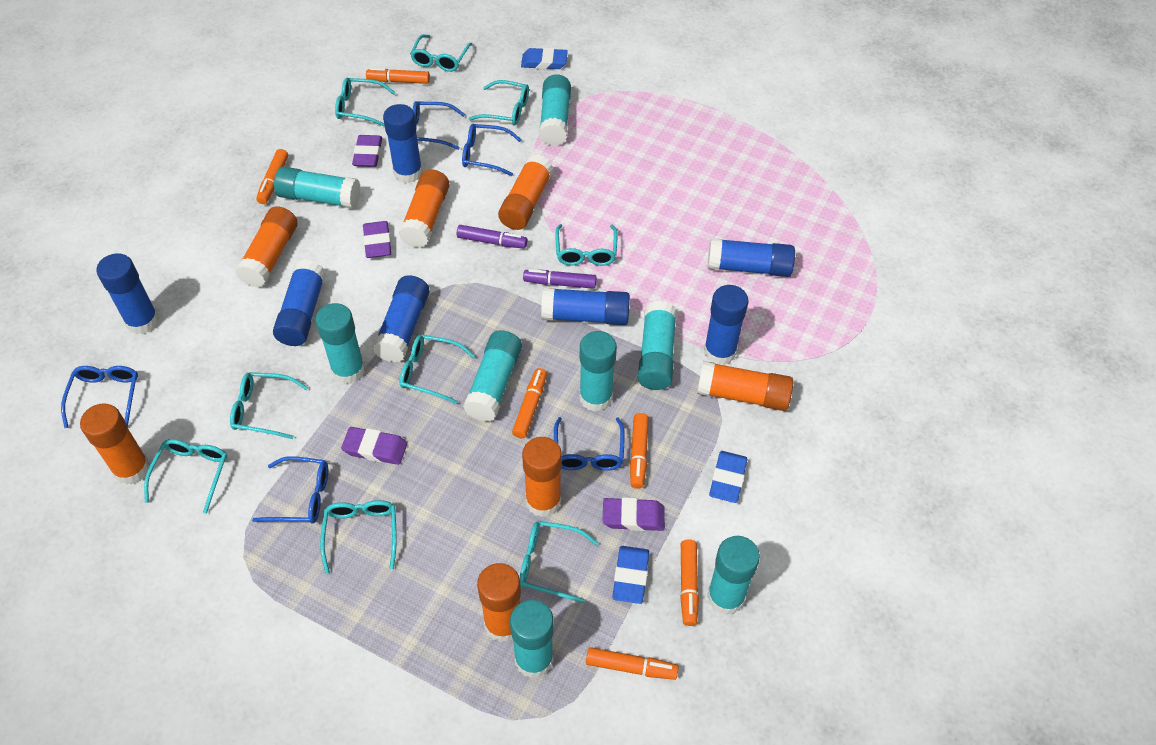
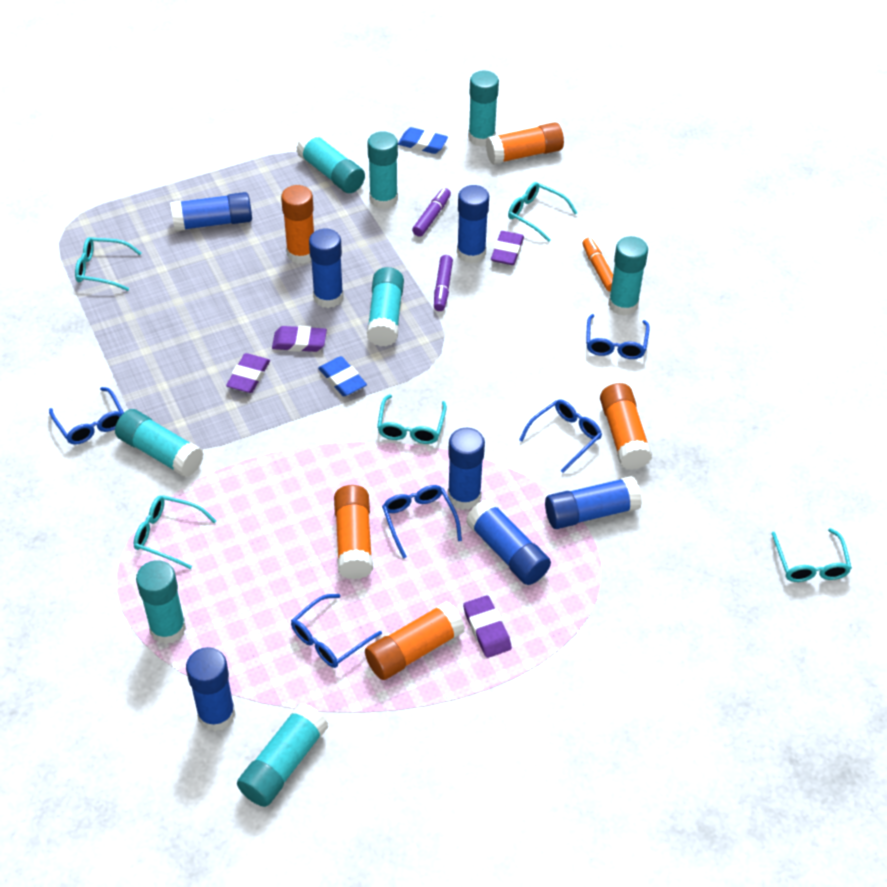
blue eraser: 3 -> 2
orange glue stick: 7 -> 5
orange marker: 6 -> 1
turquoise glasses: 9 -> 5

